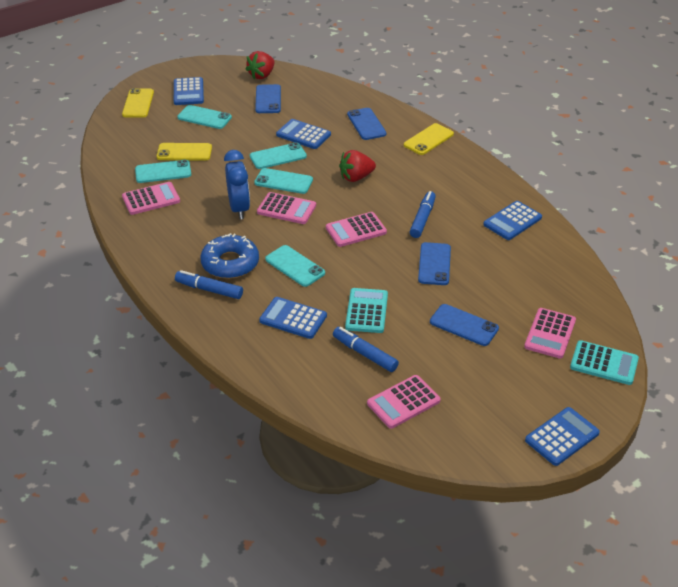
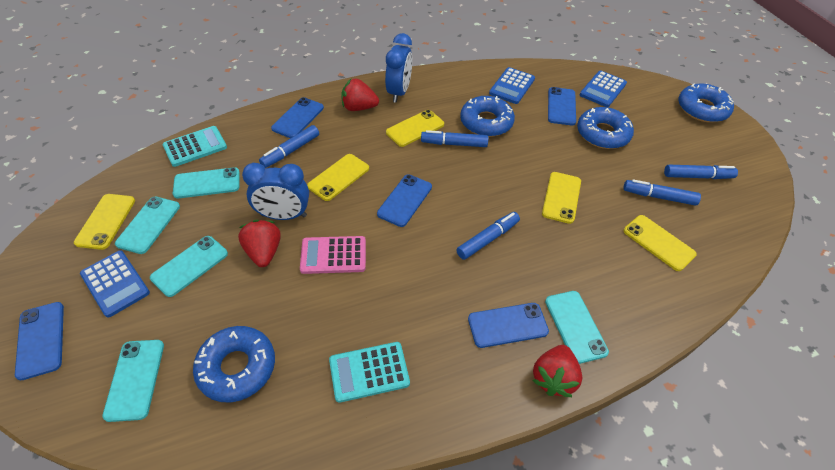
blue calculator: 5 -> 3
blue clock: 1 -> 2
blue donut: 1 -> 4
blue marker: 3 -> 5
blue phone: 4 -> 5
pink calculator: 5 -> 1
red strawberry: 2 -> 3
yellow phone: 3 -> 5

